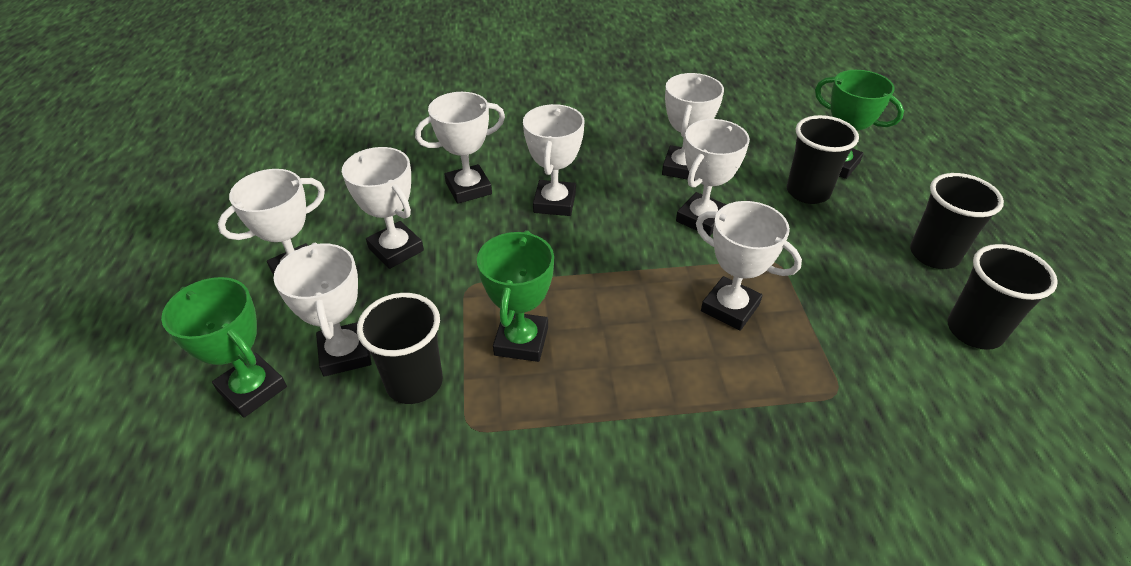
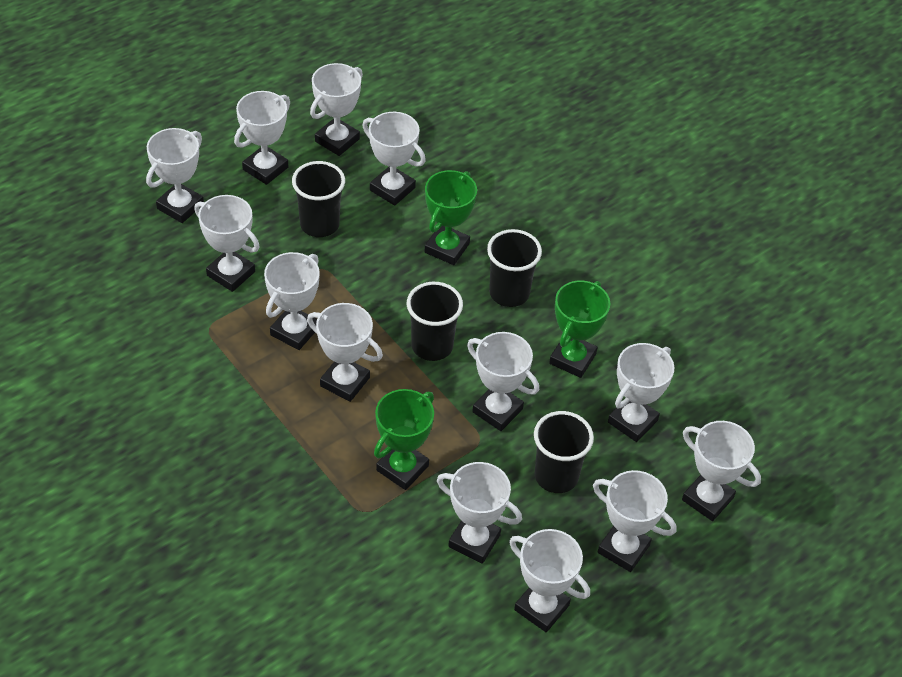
white trophy: 8 -> 13

